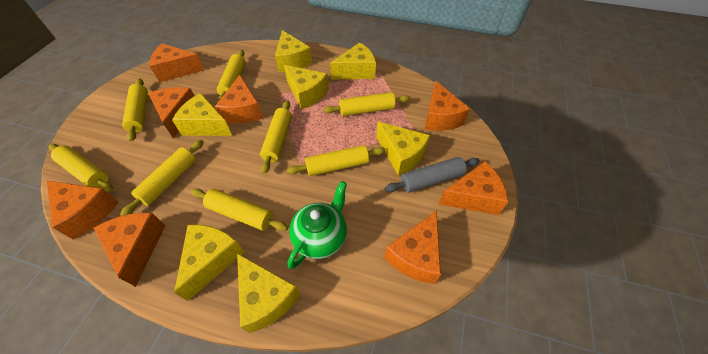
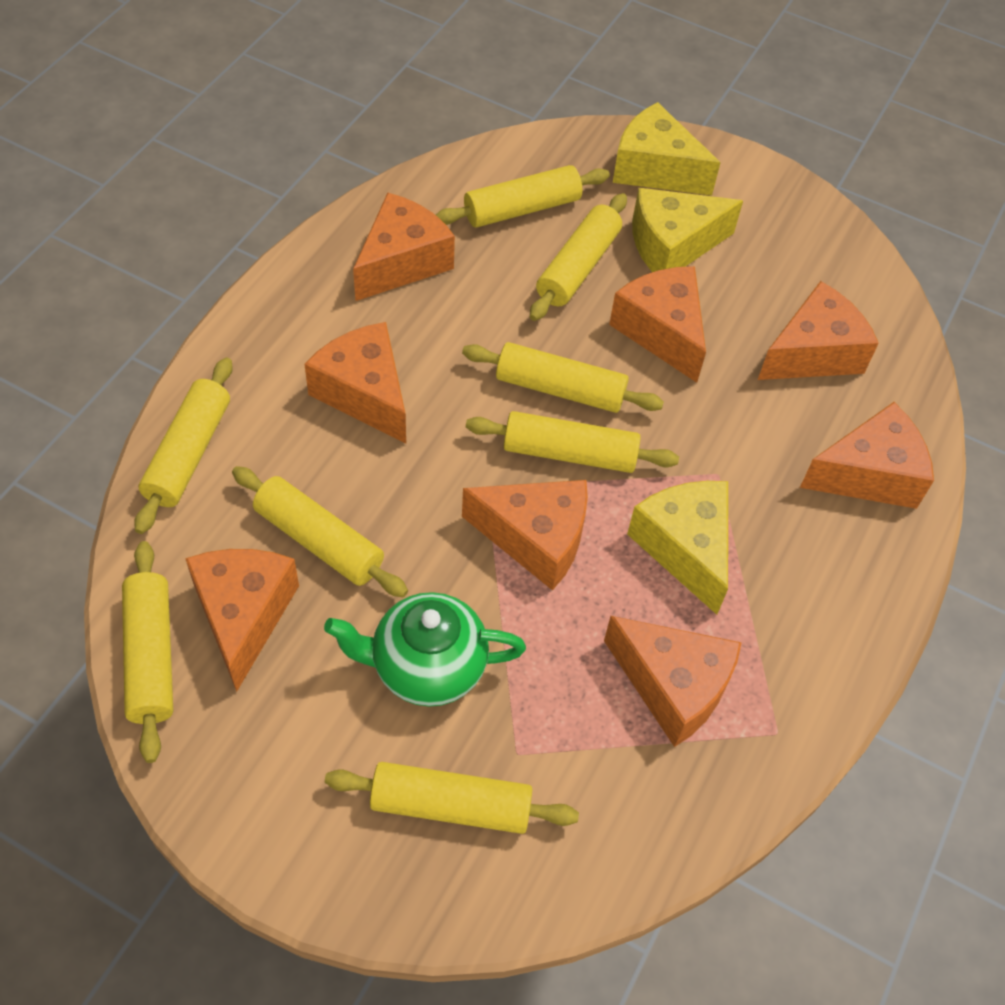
grey rolling pin: 1 -> 0
yellow cheese: 7 -> 3

